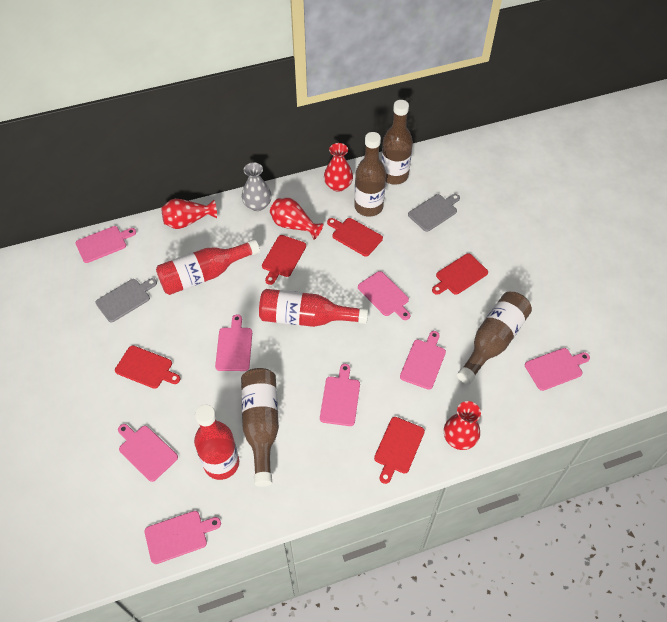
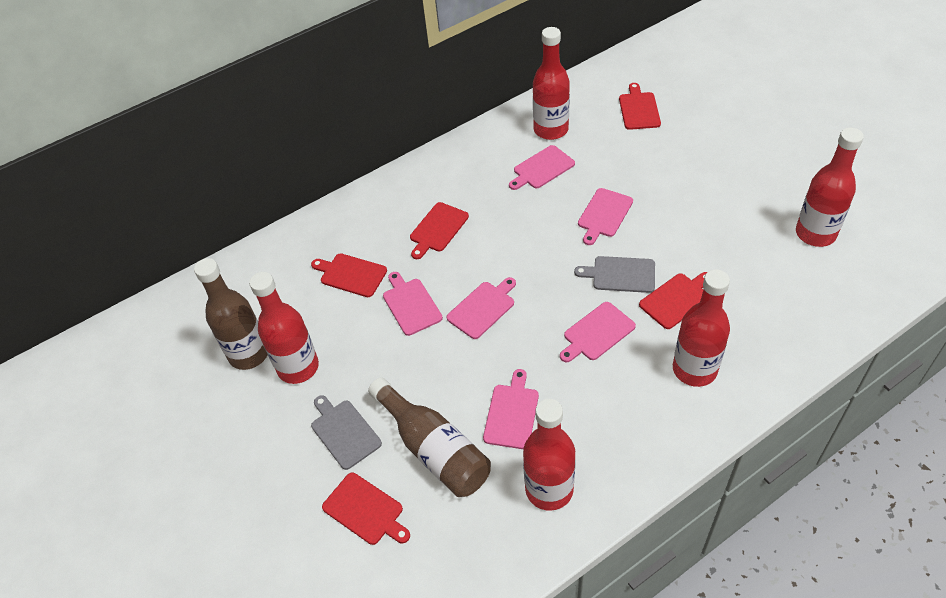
brown bottle: 4 -> 2
grey vase: 1 -> 0
pink cutting board: 8 -> 6
red bottle: 3 -> 5
red vase: 4 -> 0

